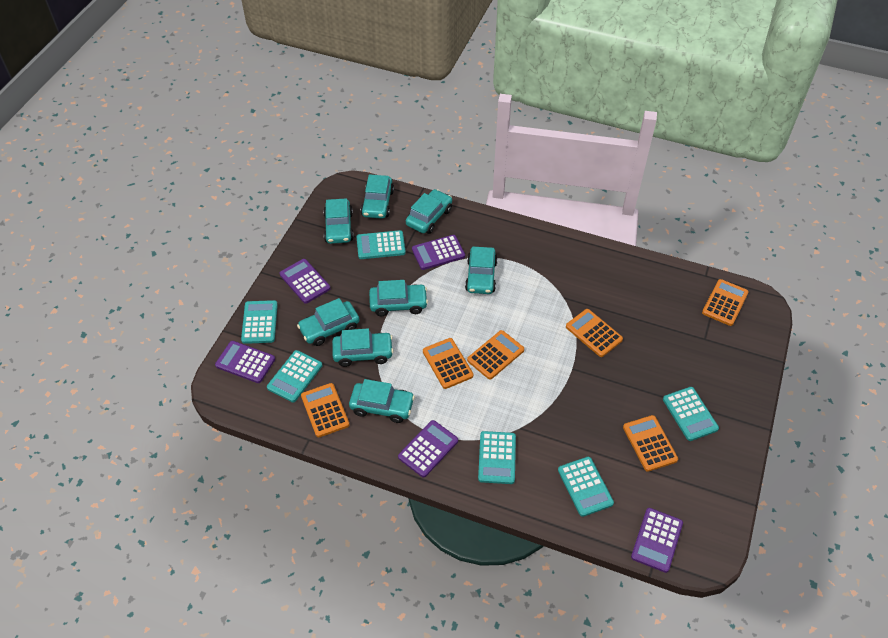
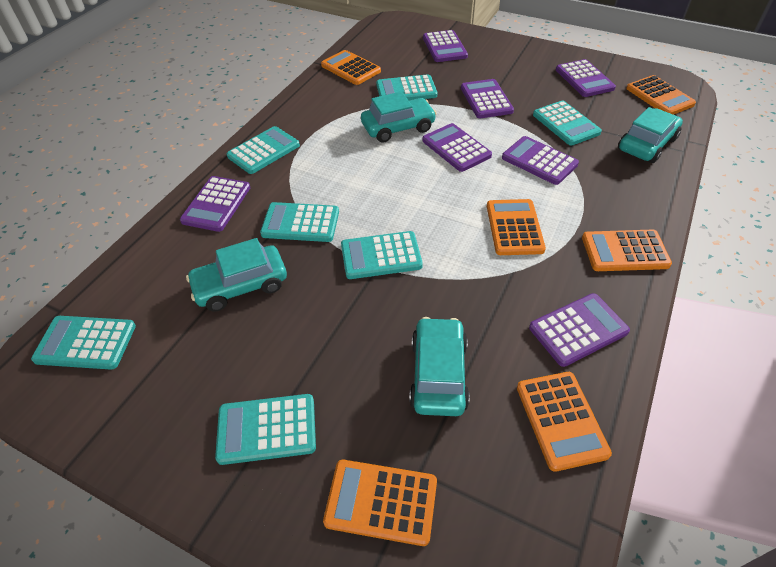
purple calculator: 5 -> 7
turquoise calculator: 6 -> 7
turquoise car: 8 -> 4

